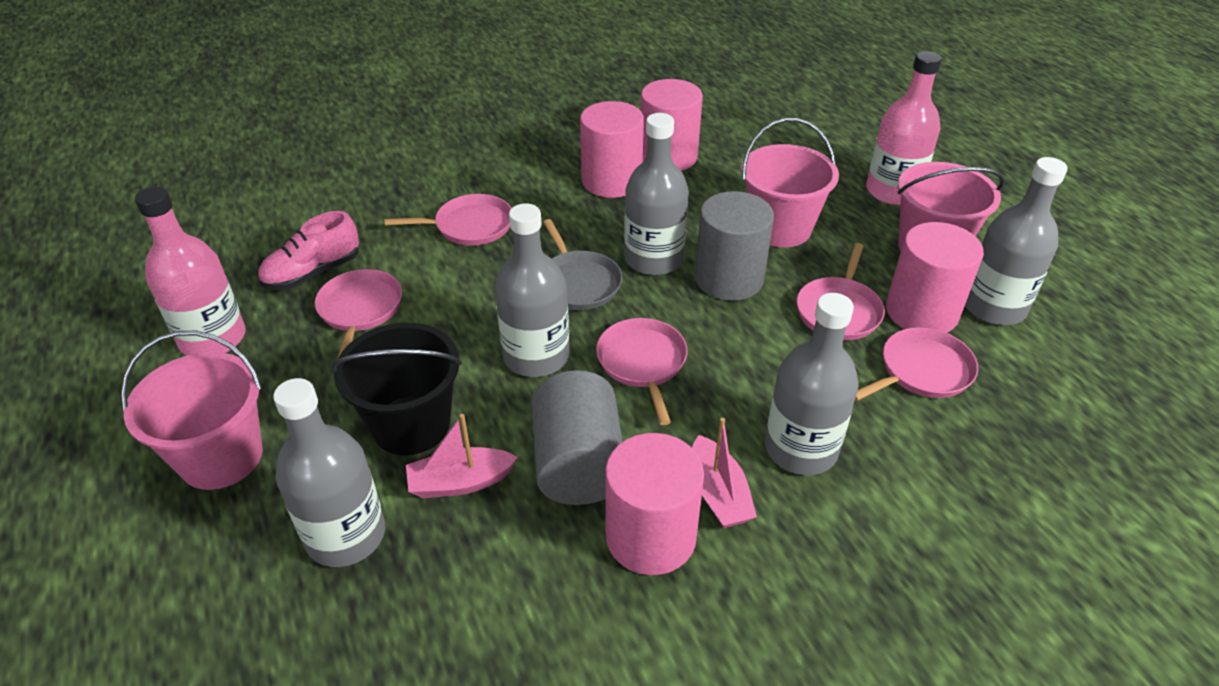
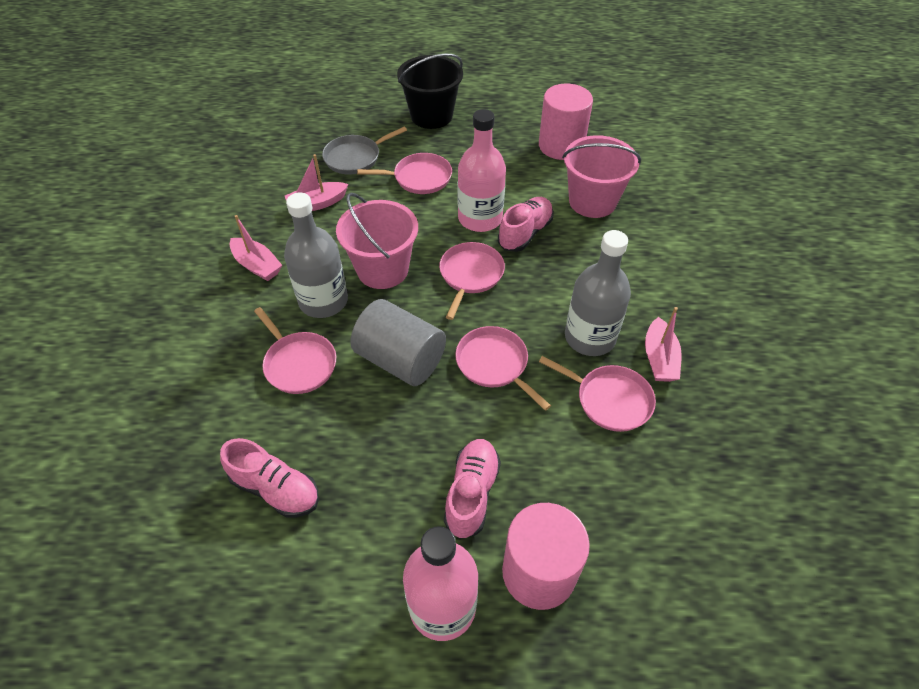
grey bottle: 5 -> 2
grey cylinder: 2 -> 1
pink boat: 2 -> 3
pink bucket: 3 -> 2
pink cylinder: 4 -> 2
pink shoe: 1 -> 3

